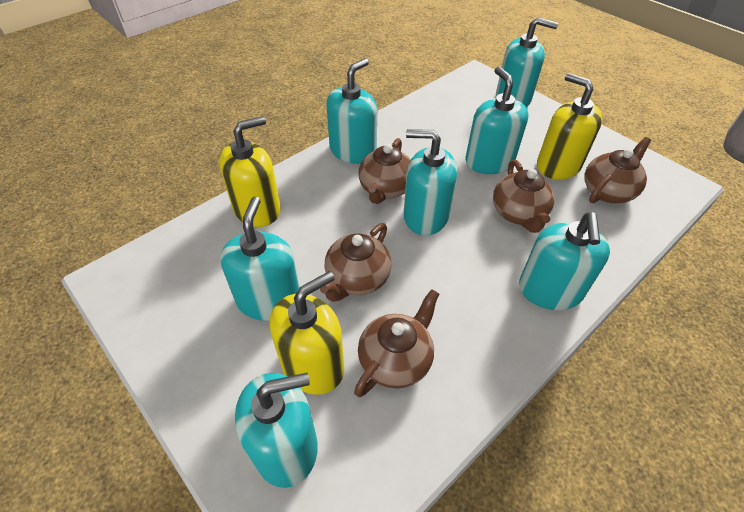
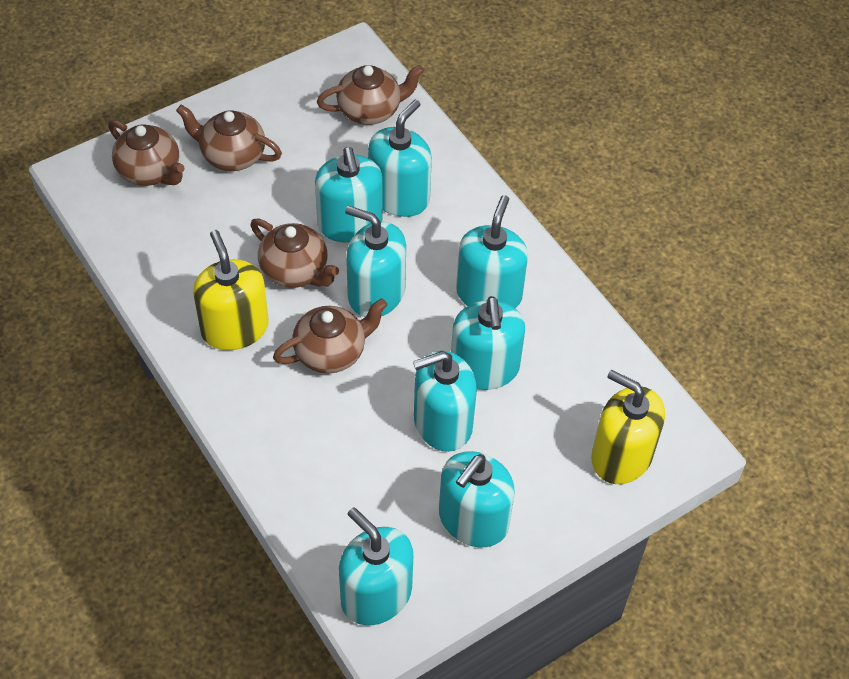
turquoise soap dispenser: 7 -> 8
yellow soap dispenser: 3 -> 2

